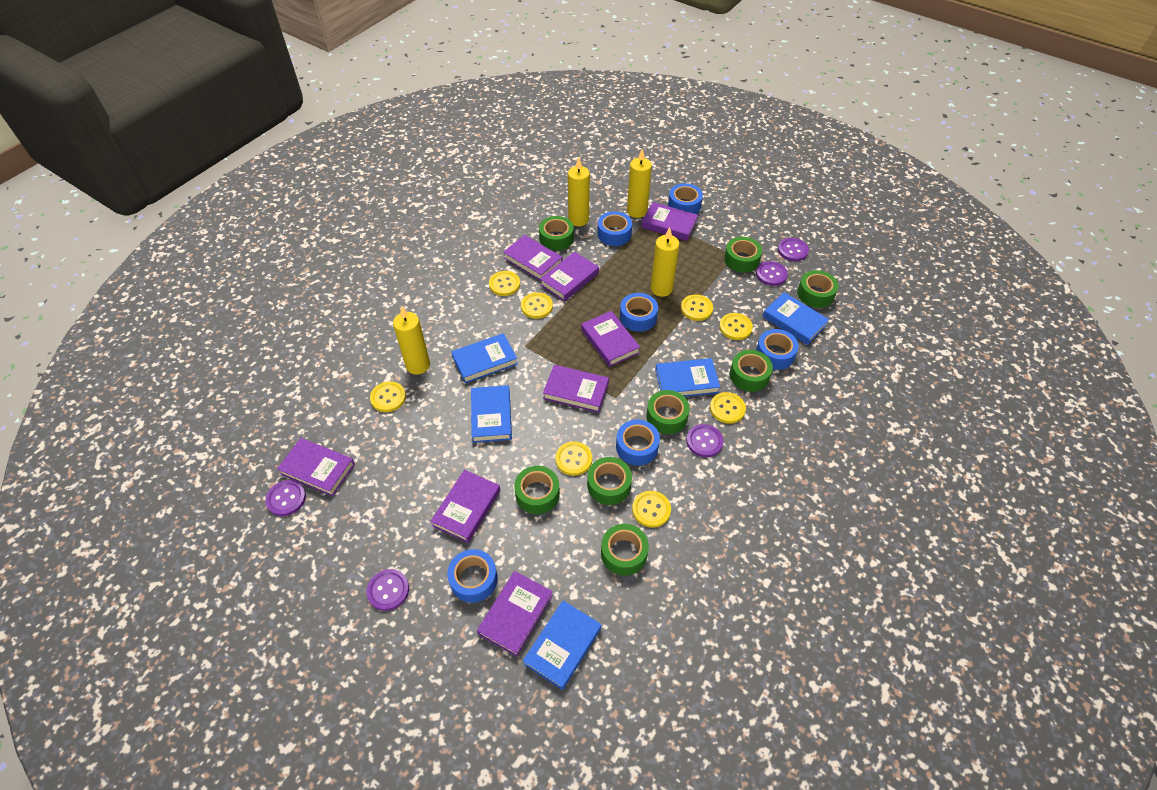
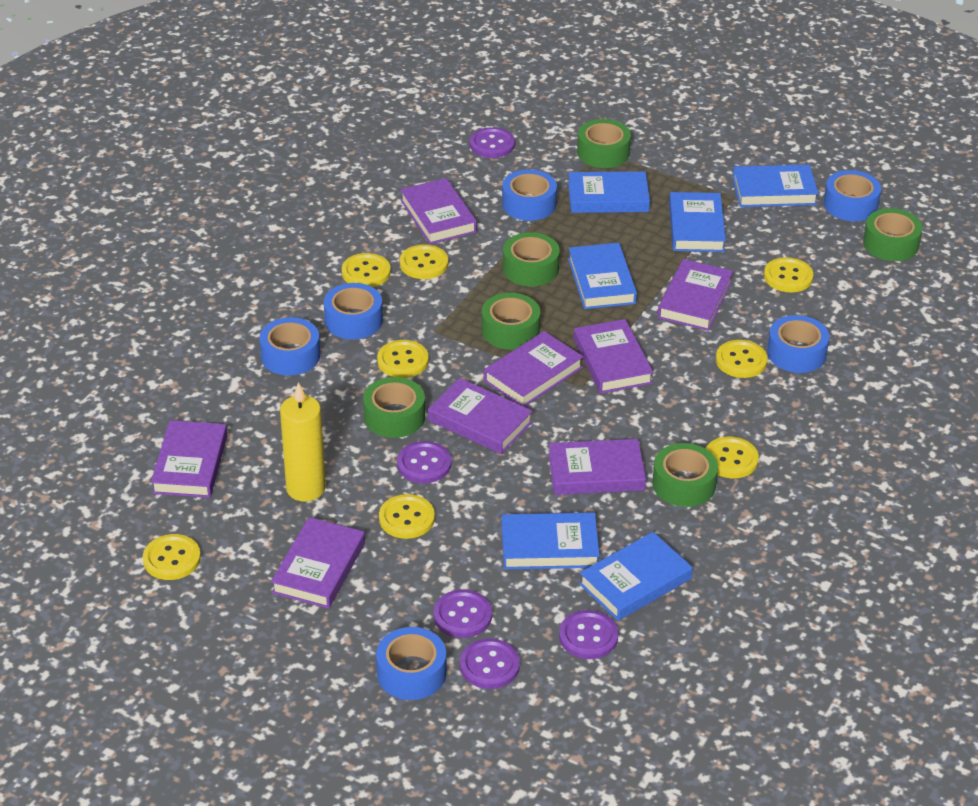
blue book: 5 -> 6
green tape: 8 -> 6
yellow candle: 4 -> 1

